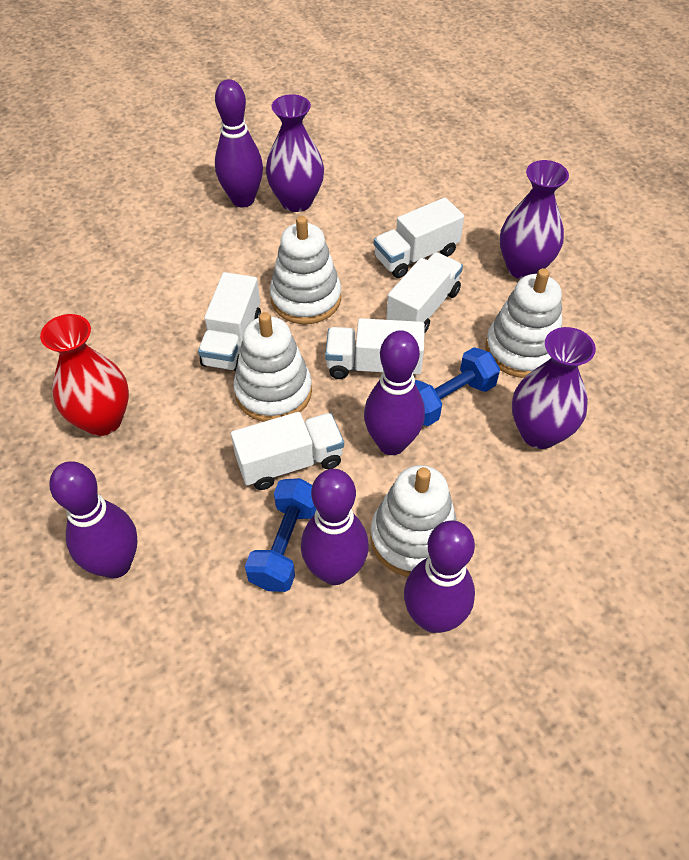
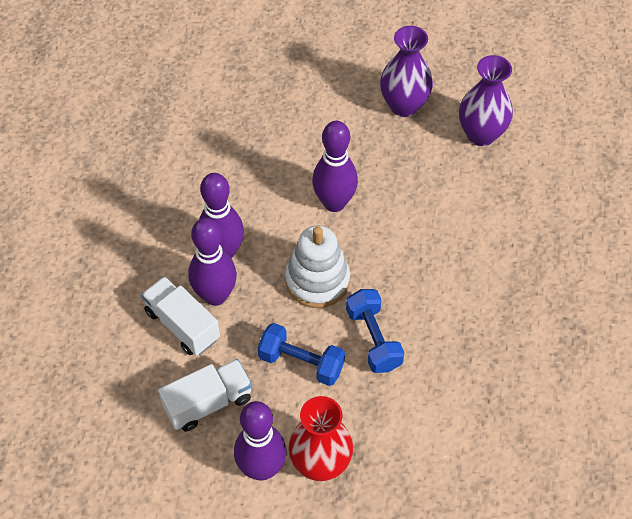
purple bowling pin: 5 -> 4
purple vase: 3 -> 2
white stacking toy: 4 -> 1
white truck: 5 -> 2

